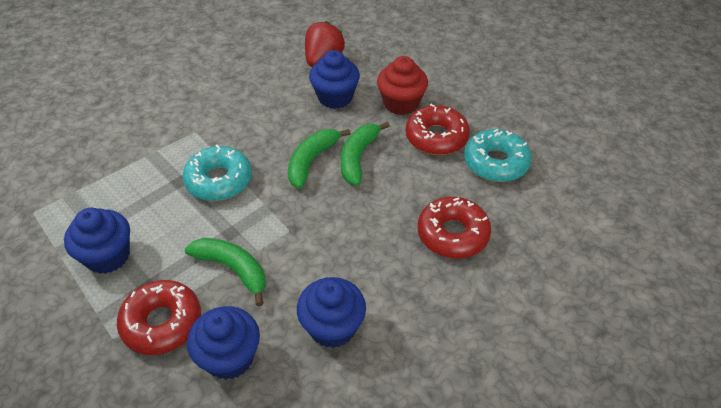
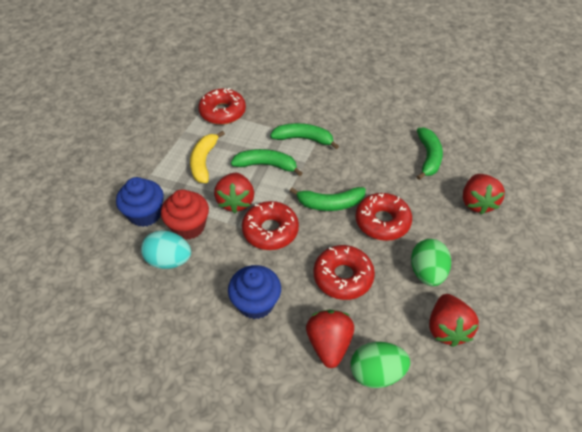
blue cupcake: 4 -> 2
green banana: 3 -> 4
green egg: 0 -> 2
red donut: 3 -> 4
red strawberry: 1 -> 4
turquoise donut: 2 -> 0
turquoise egg: 0 -> 1
yellow banana: 0 -> 1

